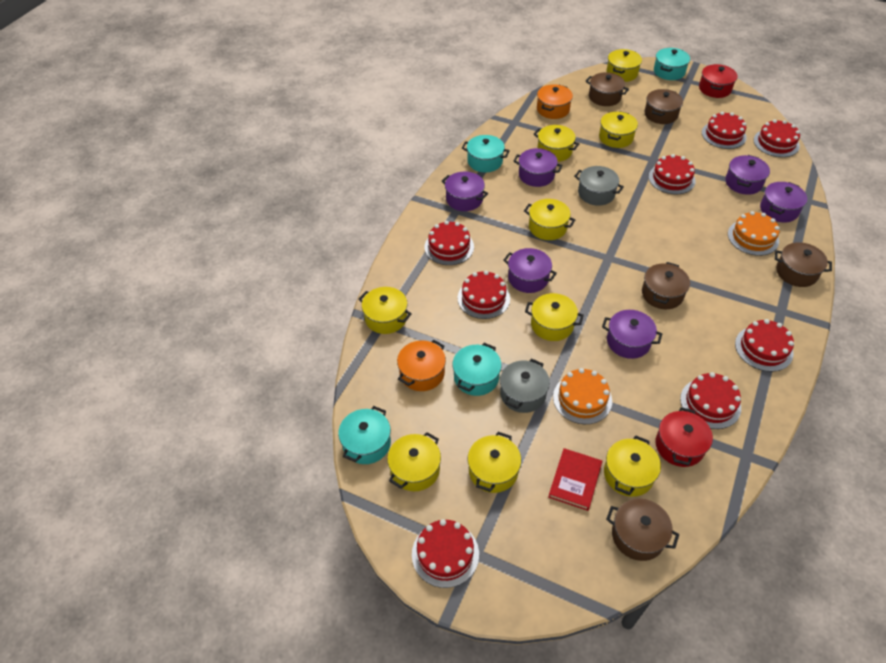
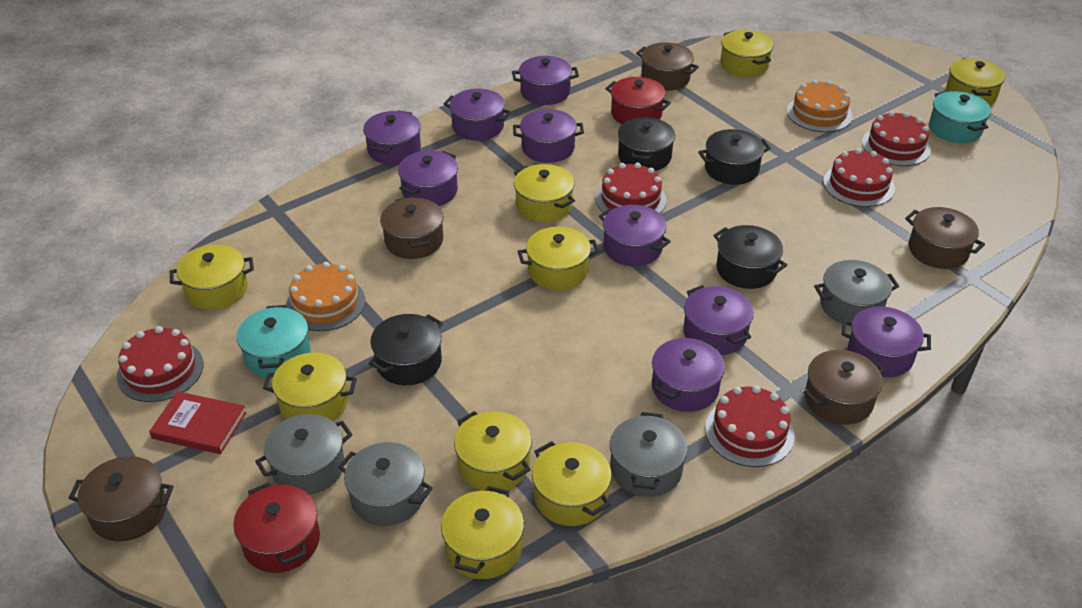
black pot: 0 -> 4
grey pot: 2 -> 4
orange pot: 2 -> 0
purple pot: 6 -> 9
red cake: 8 -> 5
turquoise pot: 4 -> 2

